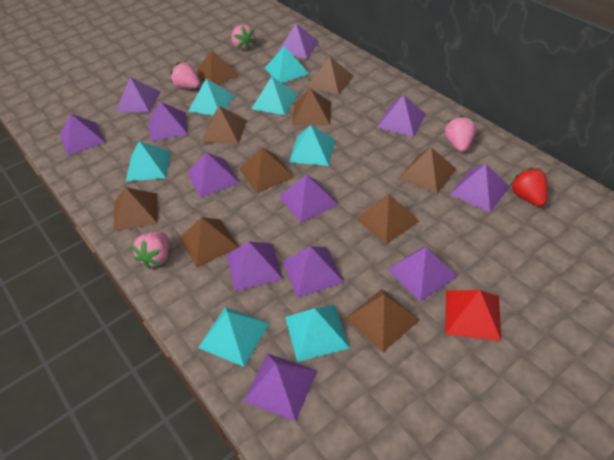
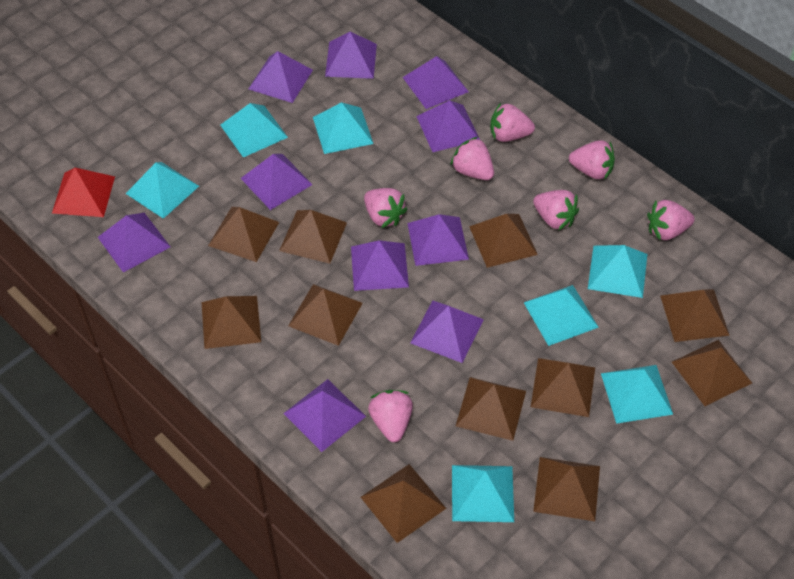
brown pyramid: 10 -> 11
pink strawberry: 4 -> 7
purple pyramid: 12 -> 10
red strawberry: 1 -> 0

